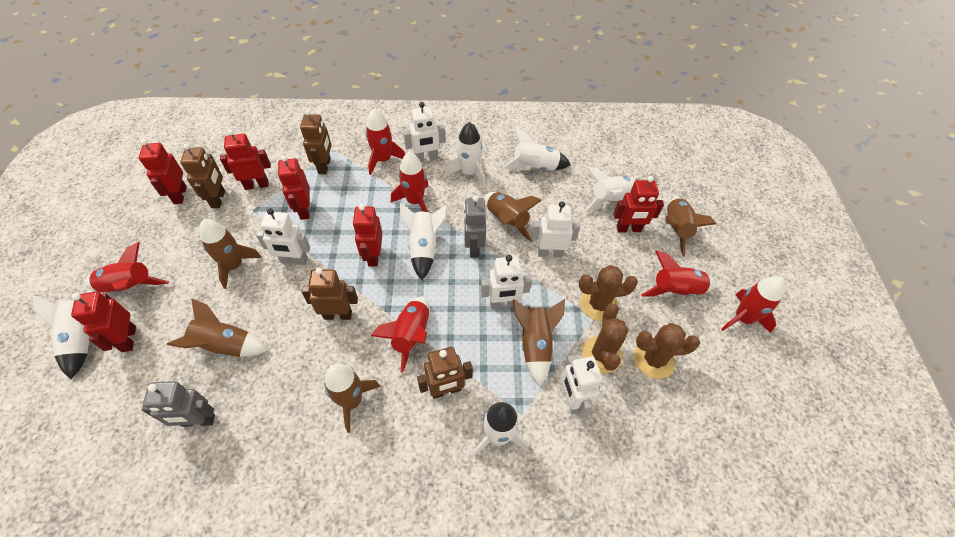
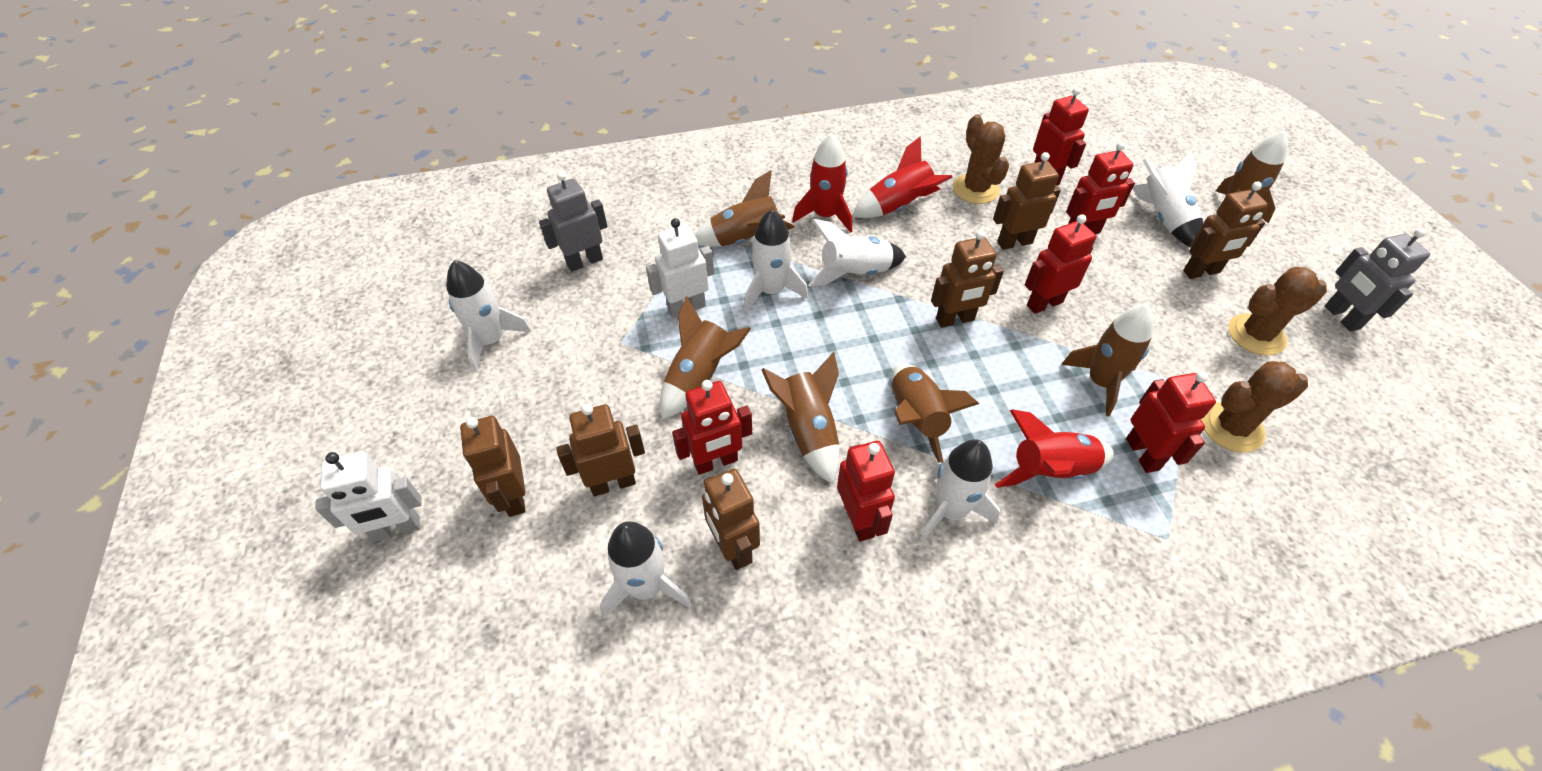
brown robot: 4 -> 6
red rocket: 6 -> 3
white robot: 5 -> 2

